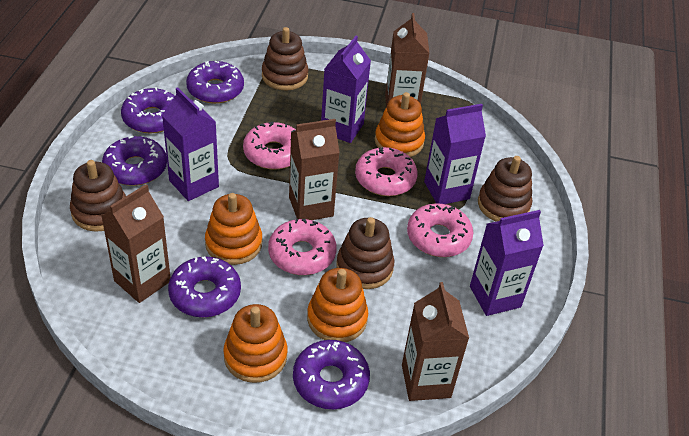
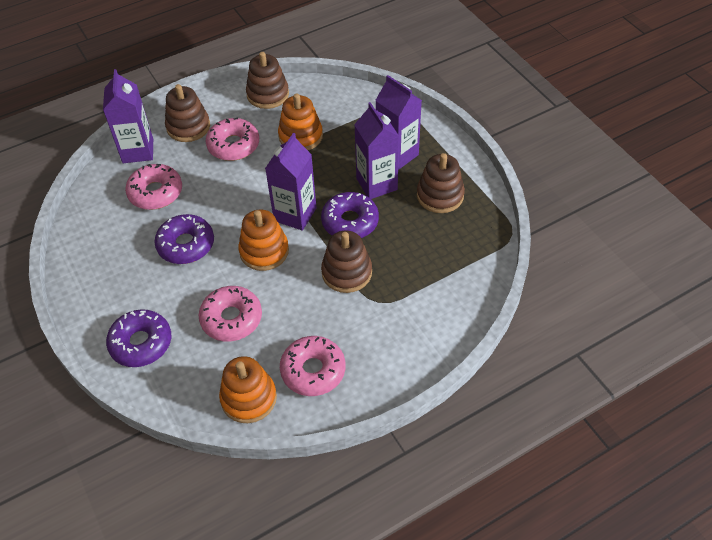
brown carton: 4 -> 0
orange stacking toy: 4 -> 3
purple donut: 5 -> 3

